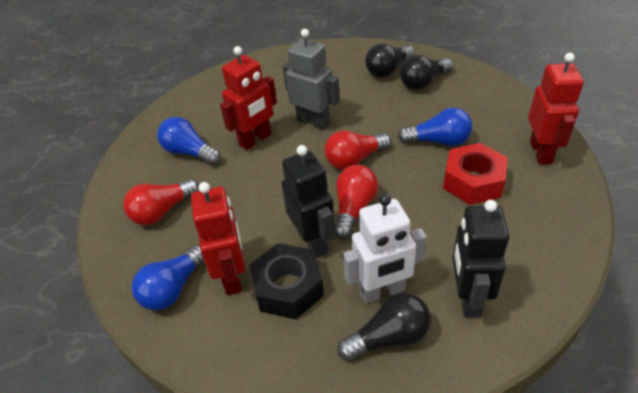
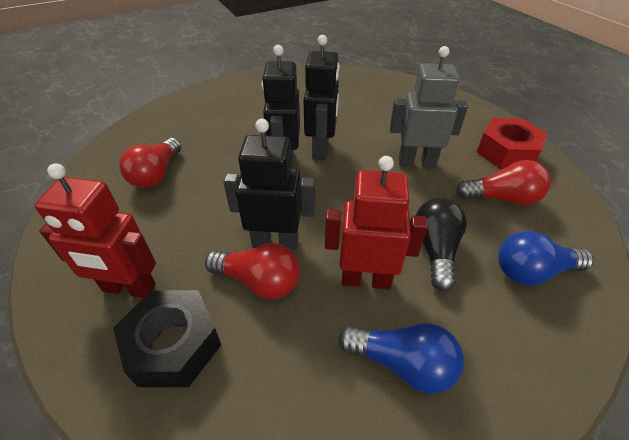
black light bulb: 3 -> 1
black robot: 2 -> 3
blue light bulb: 3 -> 2
red robot: 3 -> 2
white robot: 1 -> 0

